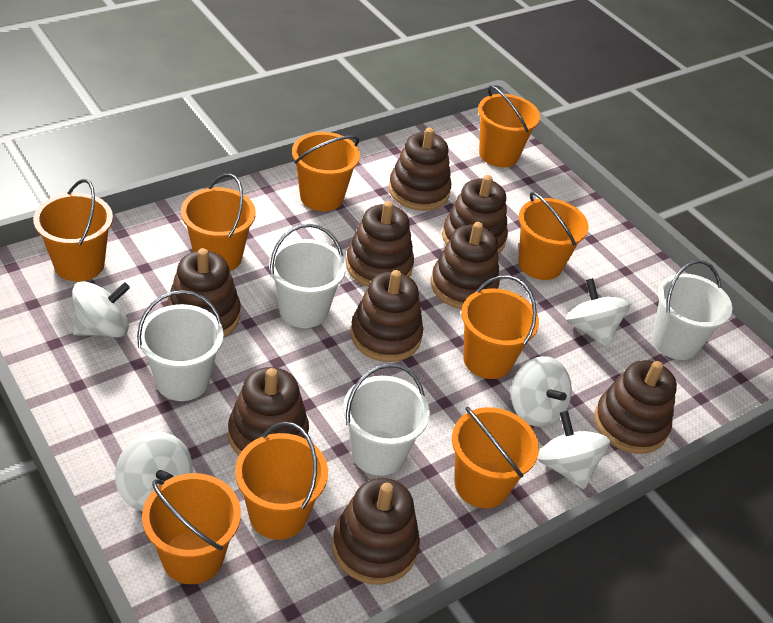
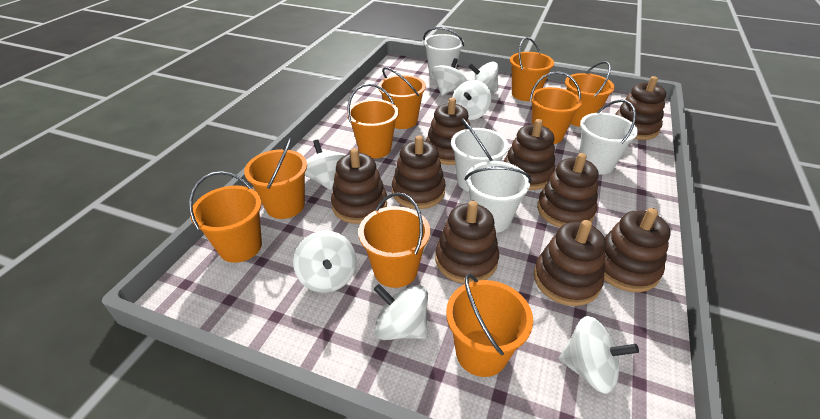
white spinning top: 5 -> 7

